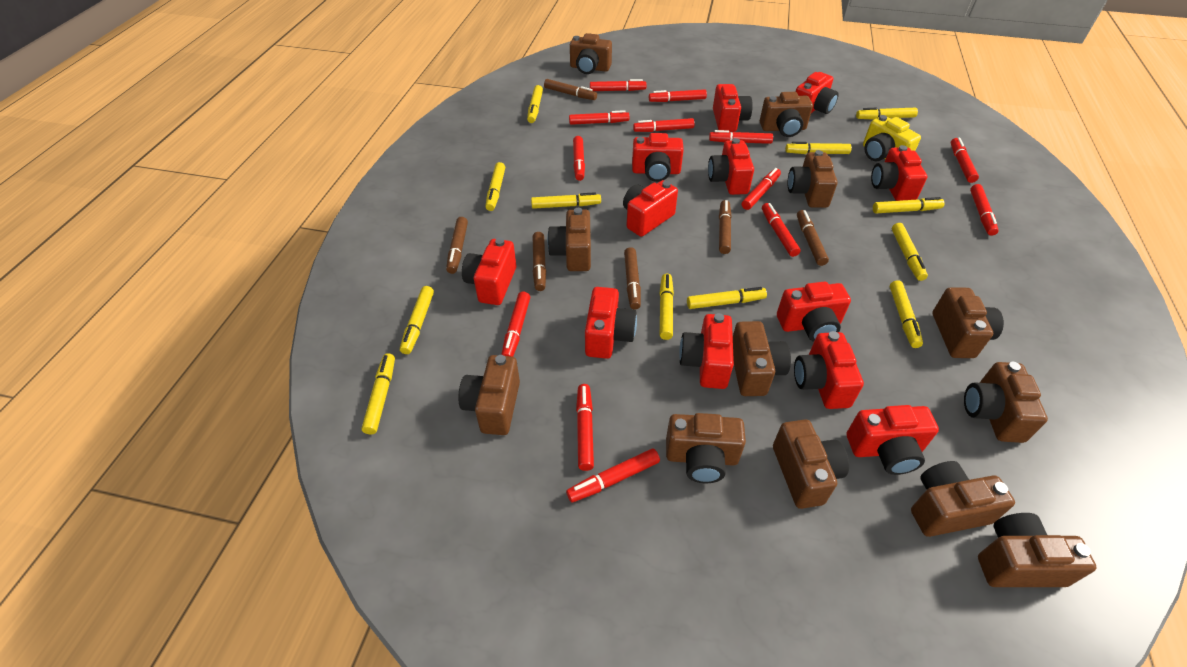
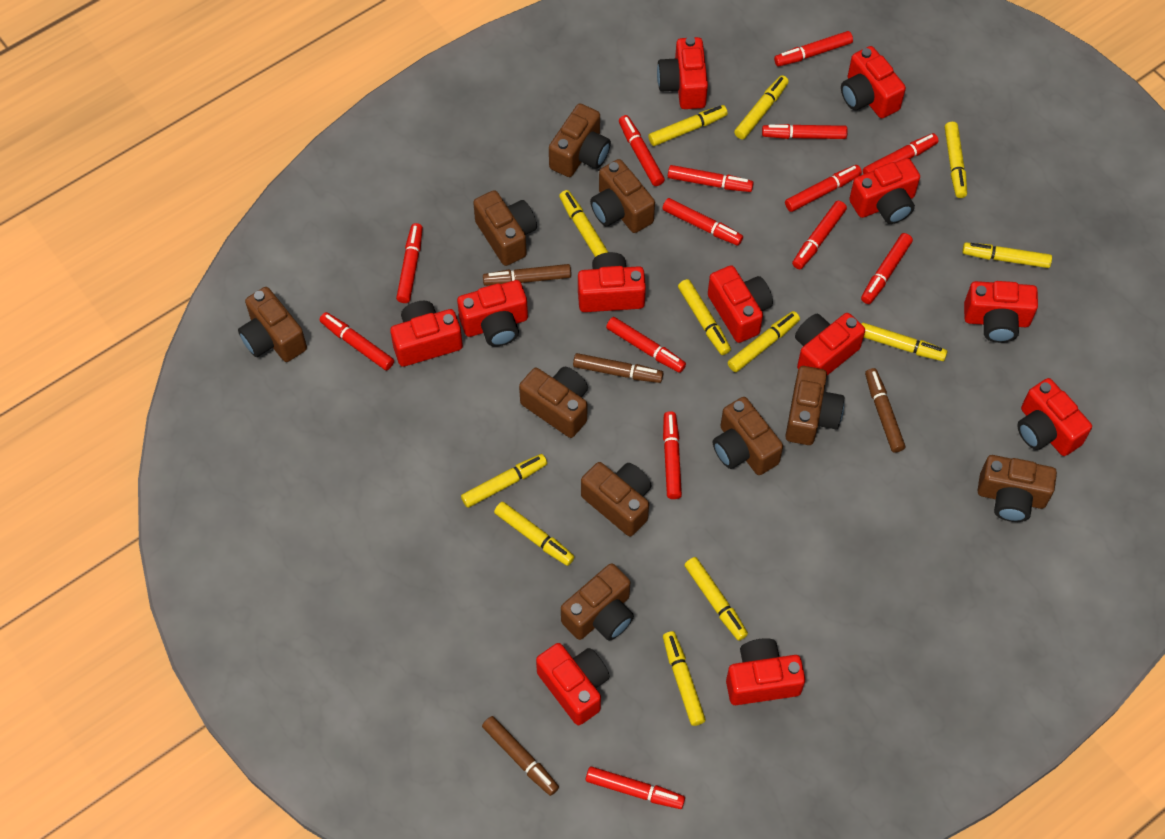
brown camera: 12 -> 10
brown marker: 6 -> 4
red marker: 13 -> 14
yellow camera: 1 -> 0

